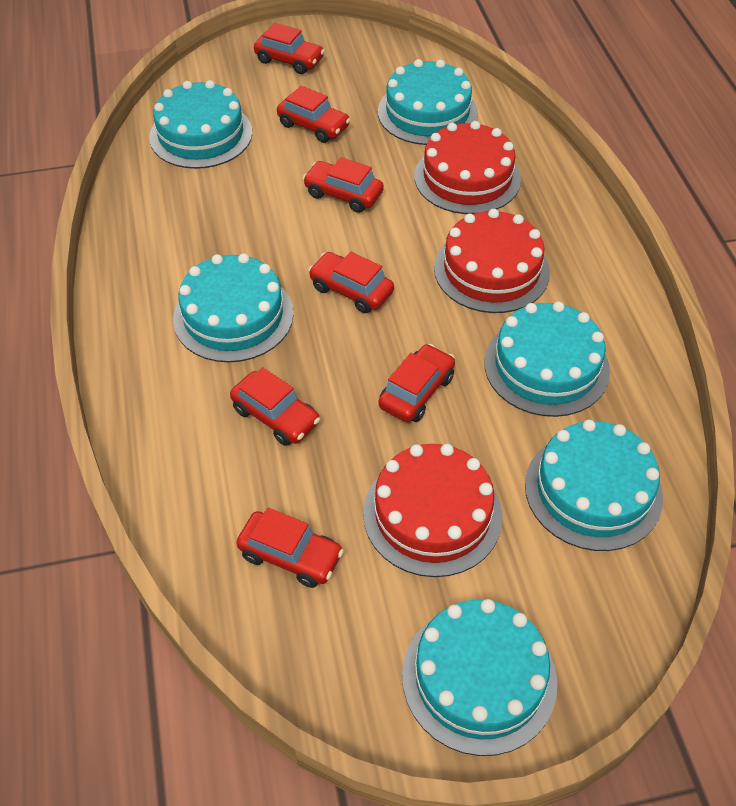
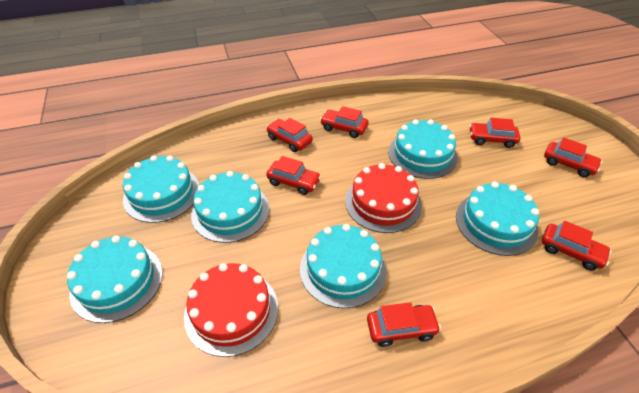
red cake: 3 -> 2

